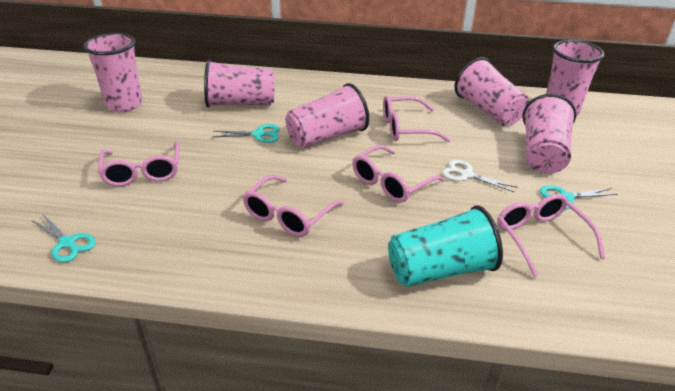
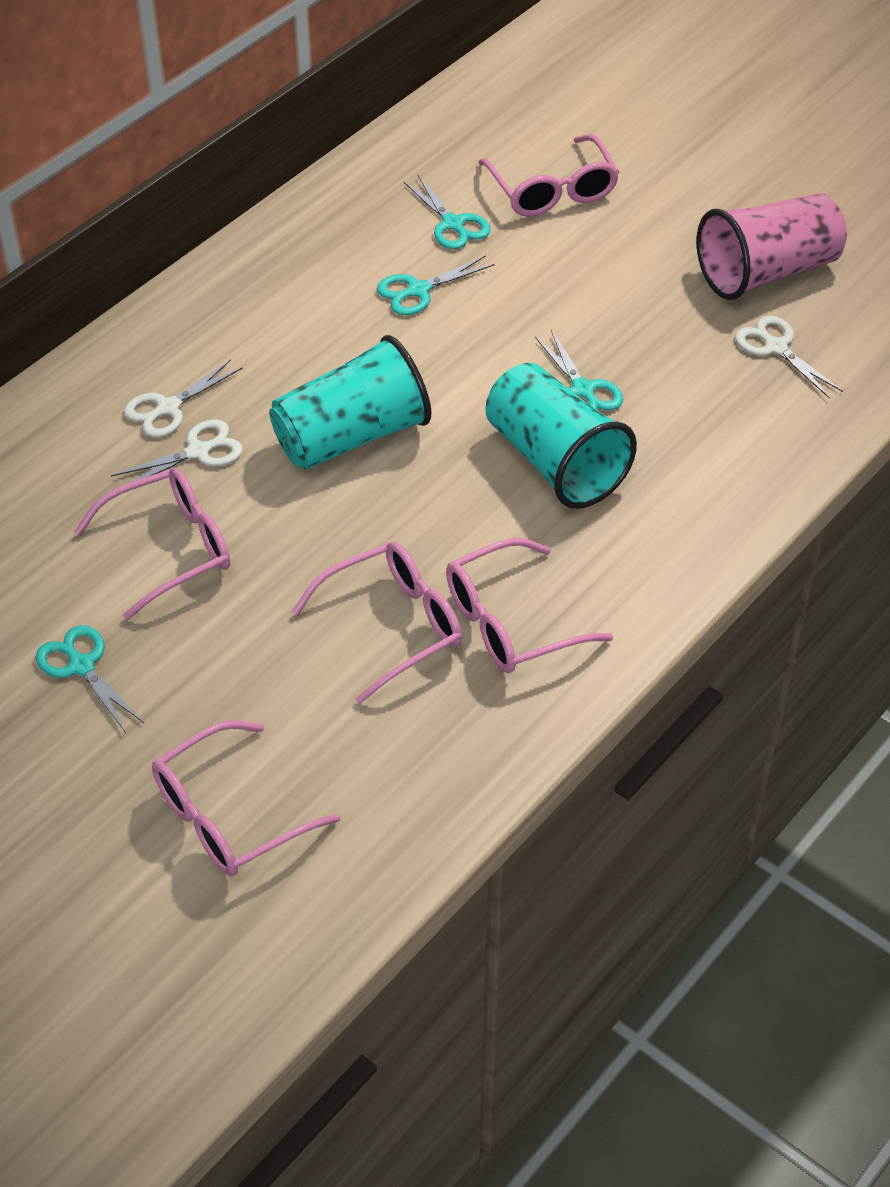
pink cup: 6 -> 1
turquoise cup: 1 -> 2
turquoise scissors: 3 -> 4
white scissors: 1 -> 3

